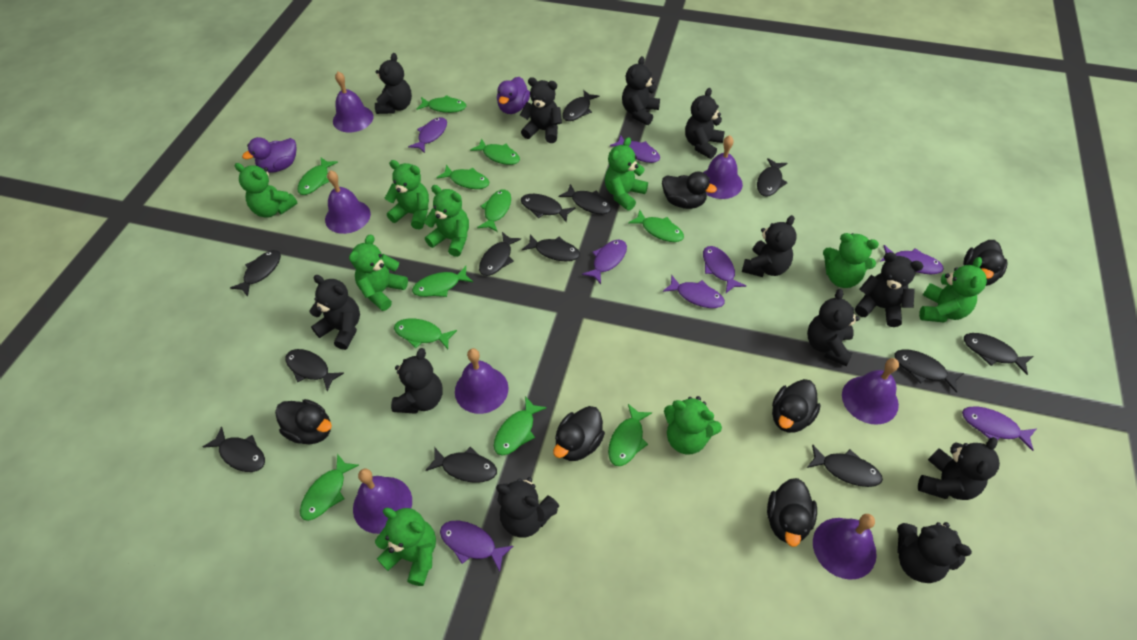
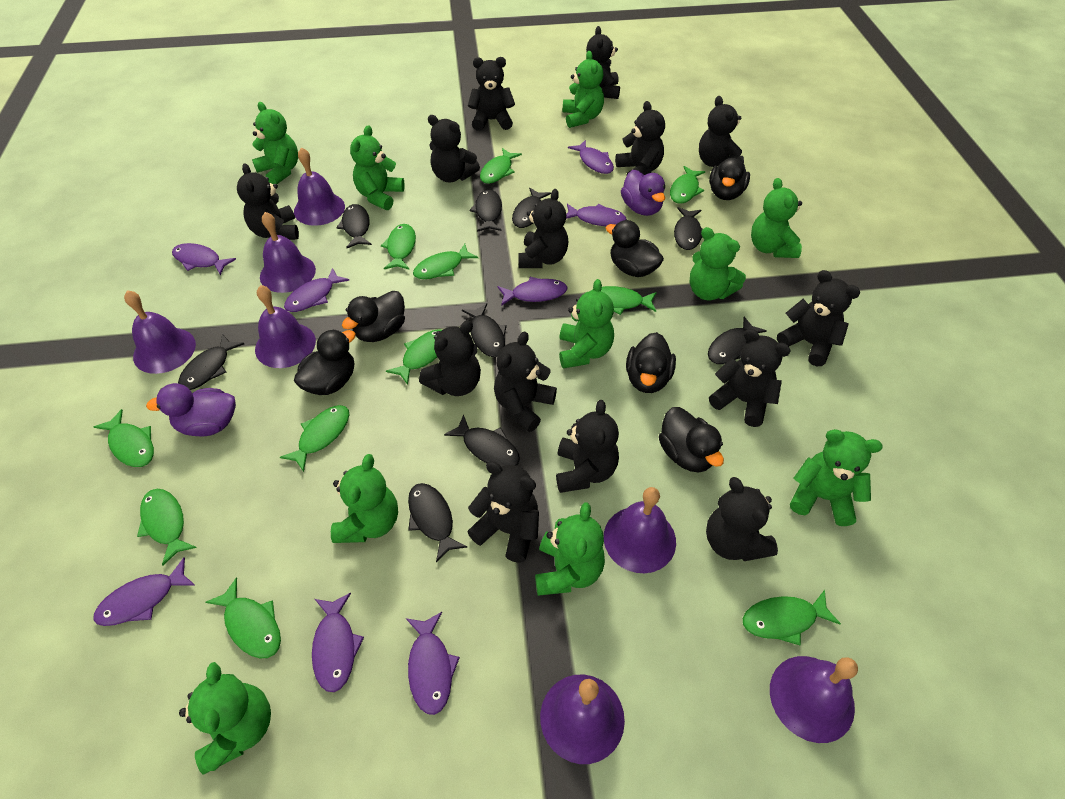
black fish: 13 -> 9
black teddy bear: 12 -> 14
green teddy bear: 9 -> 10

